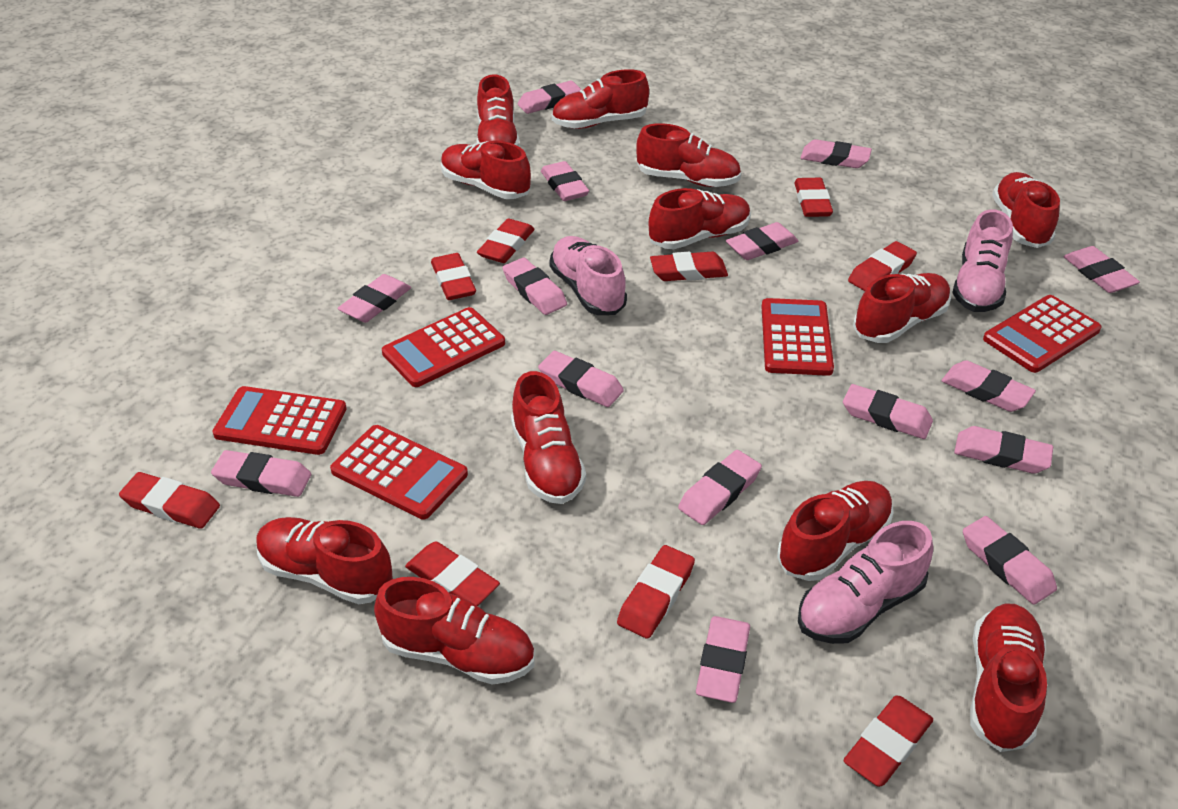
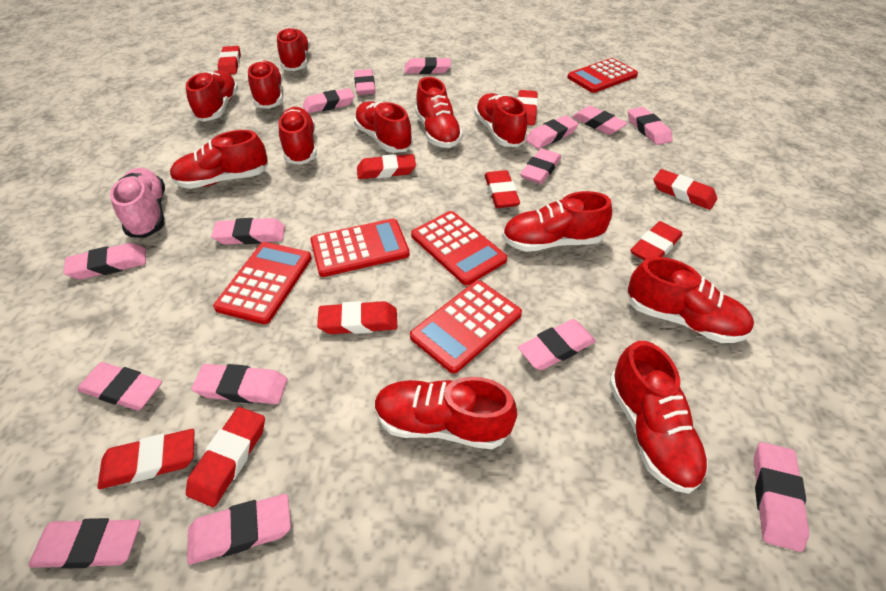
pink shoe: 3 -> 1

